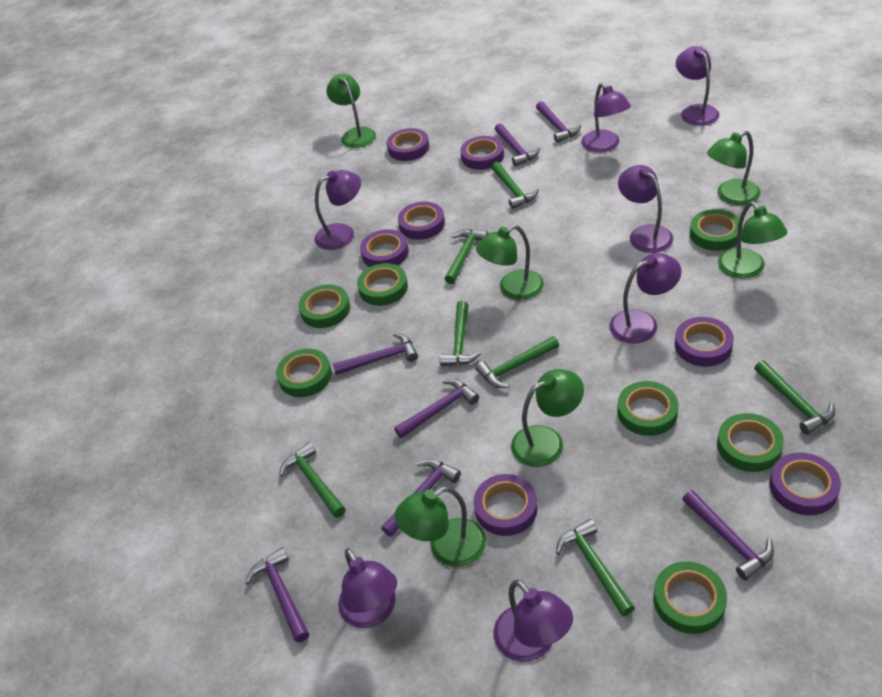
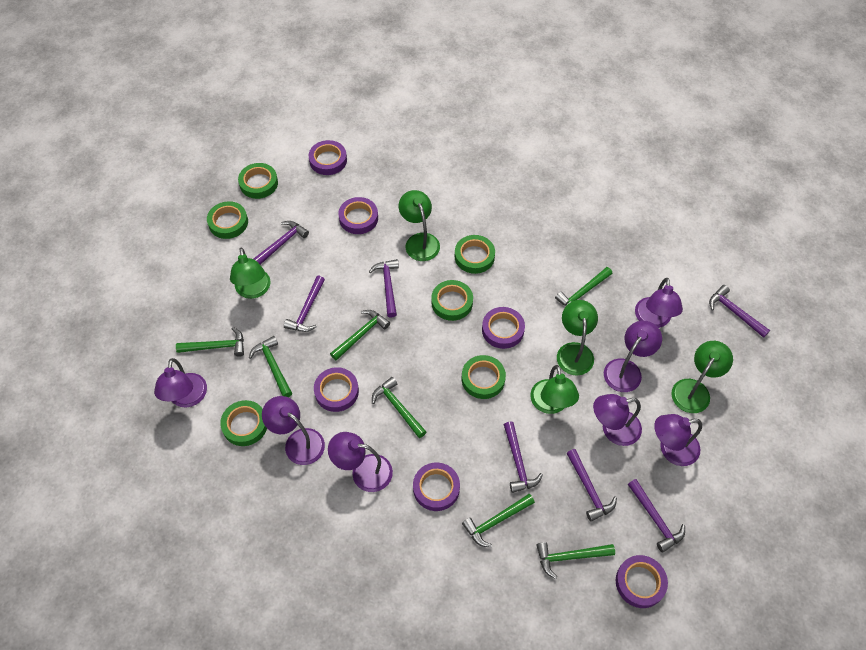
green lamp: 6 -> 5
green tape: 7 -> 6
purple tape: 7 -> 6

